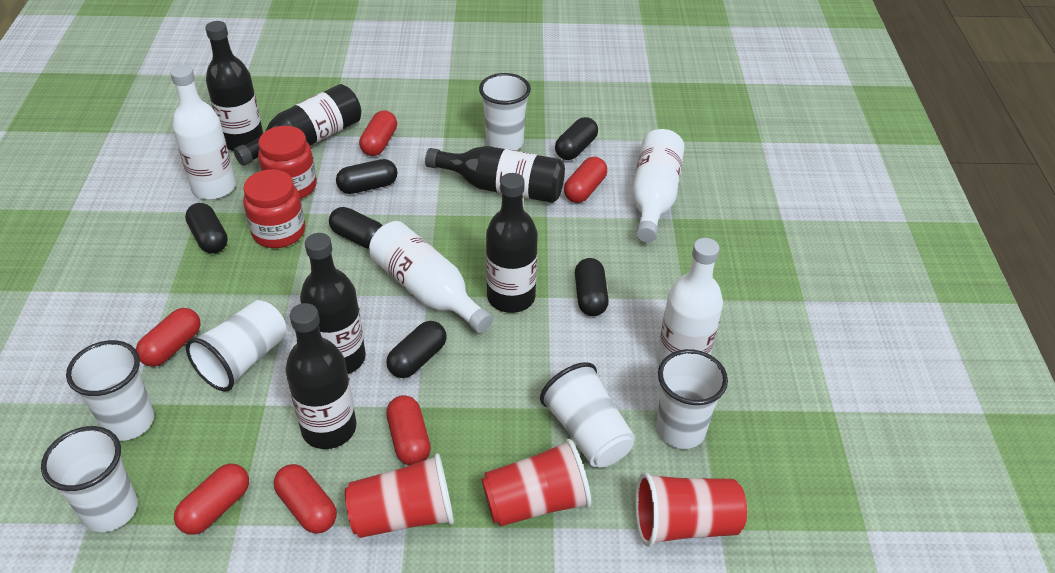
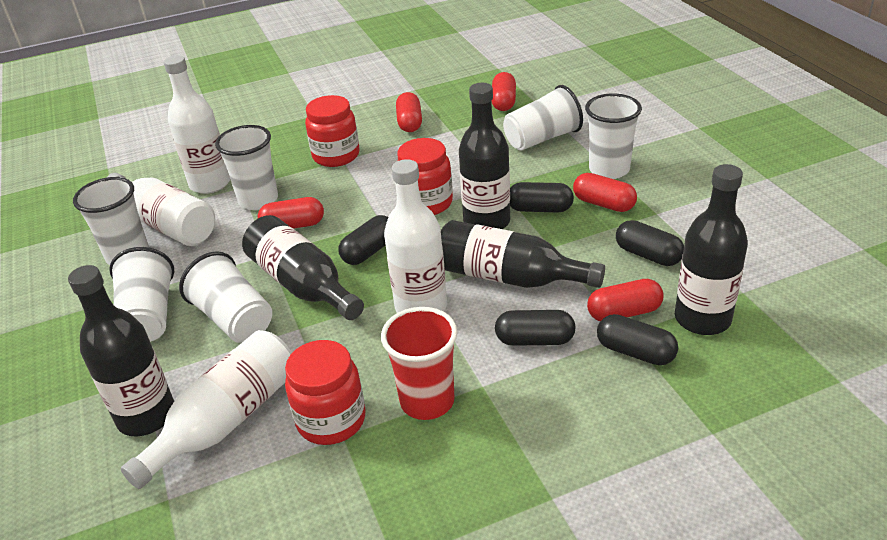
black bottle: 6 -> 5
black capsule: 6 -> 5
red capsule: 6 -> 5
red cup: 3 -> 1
red jar: 2 -> 3

